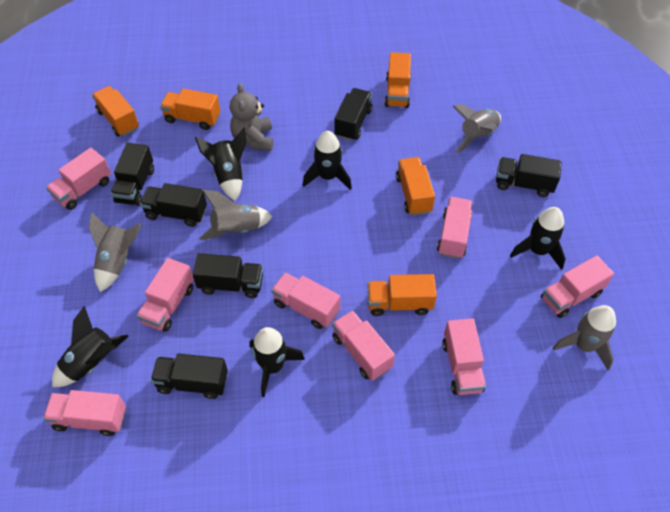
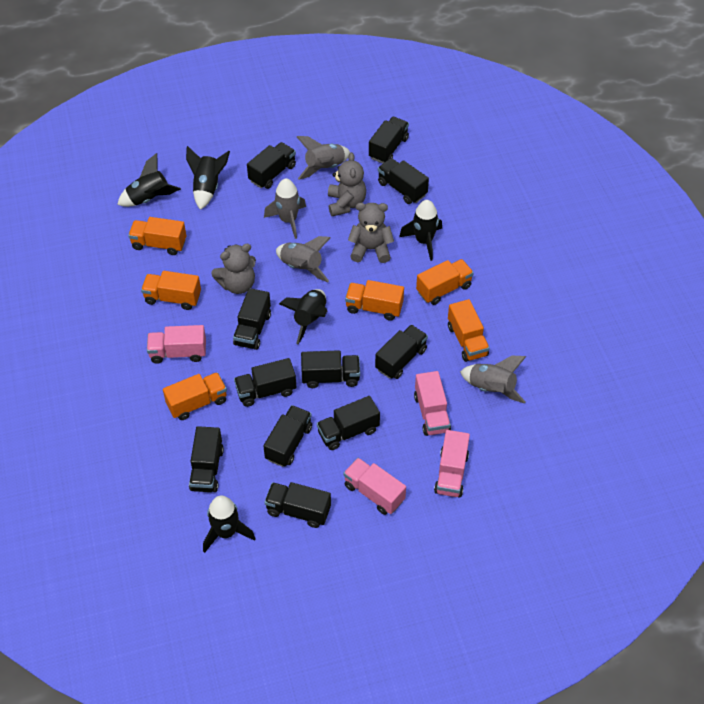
black truck: 6 -> 11
grey teddy bear: 1 -> 3
orange truck: 5 -> 6
pink truck: 8 -> 4

